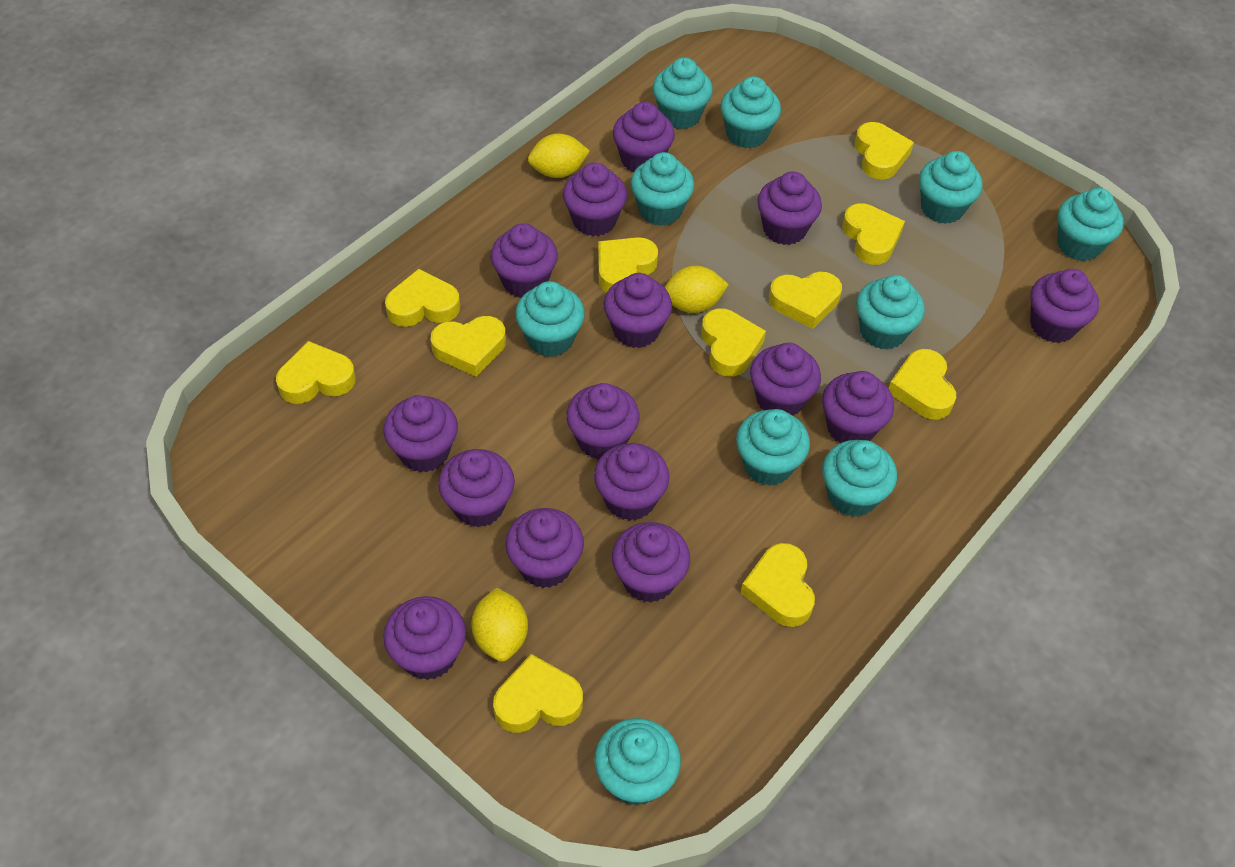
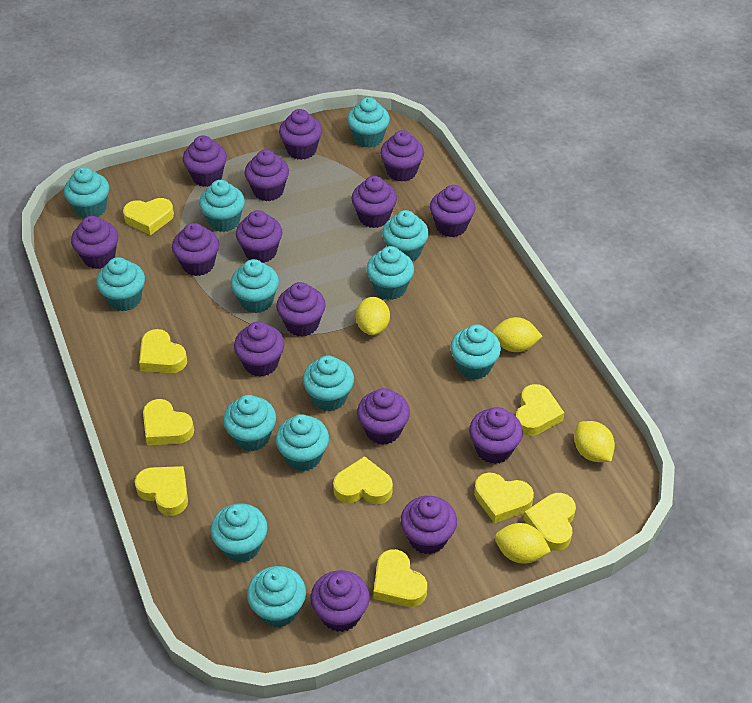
turquoise cupcake: 10 -> 13
yellow heart: 11 -> 9
yellow lemon: 3 -> 4

